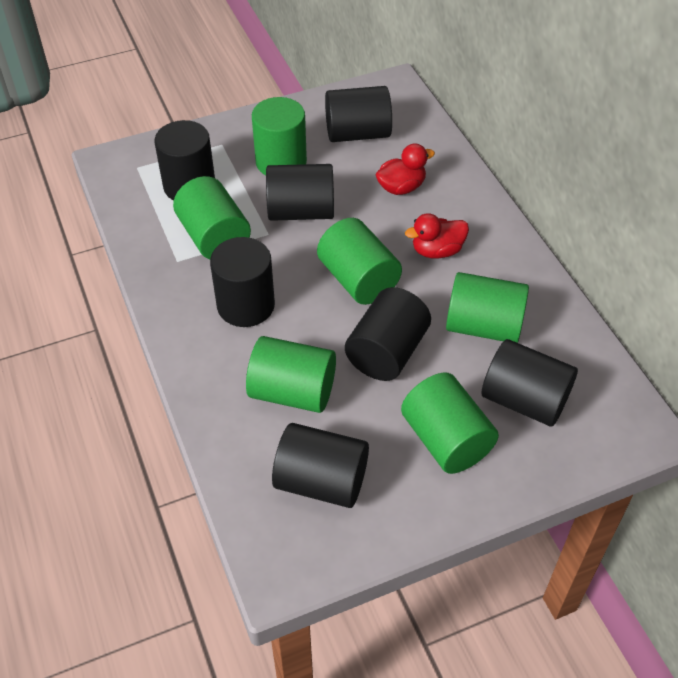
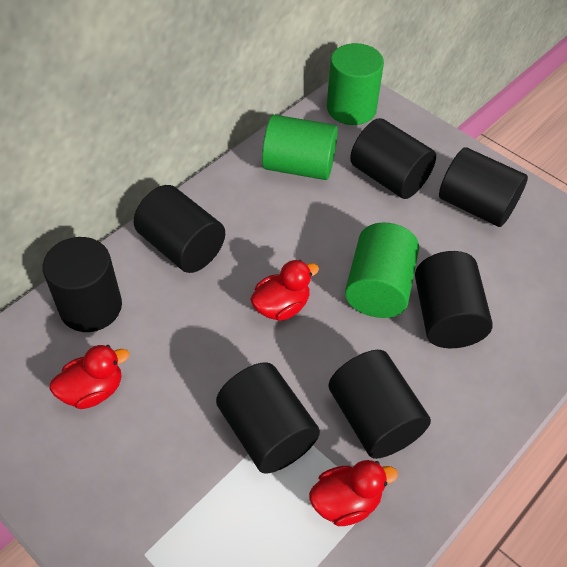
green cylinder: 6 -> 3
red duck: 2 -> 3

